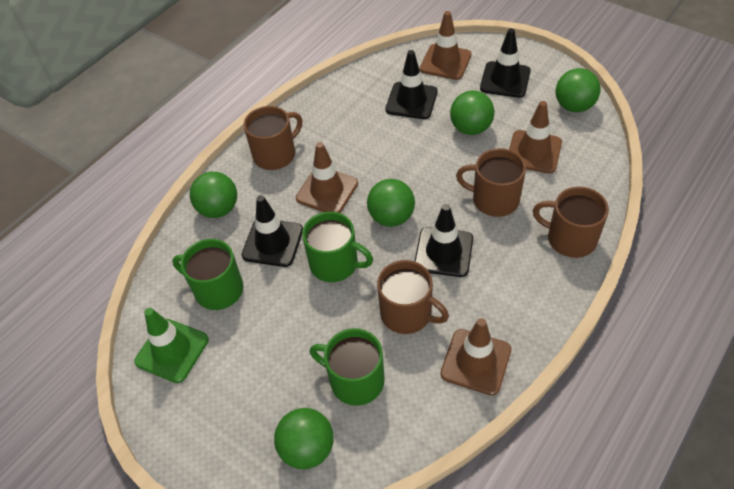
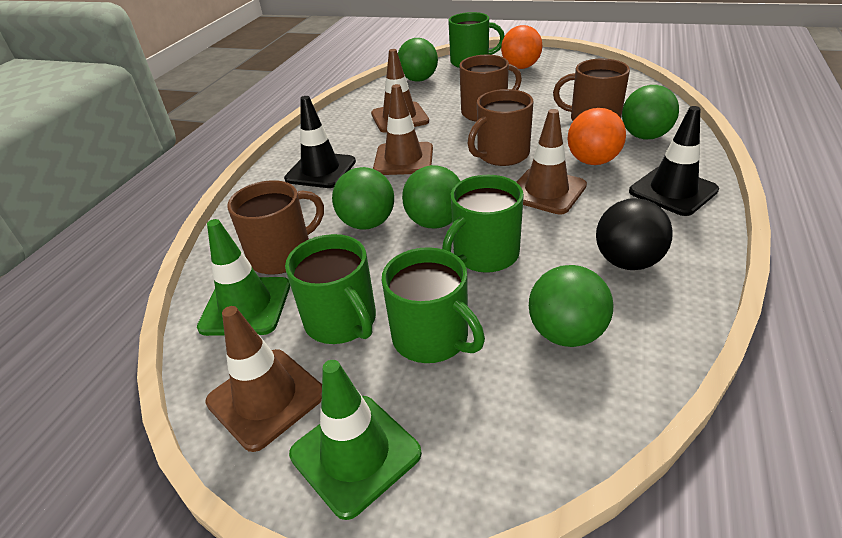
black ball: 0 -> 1
black traffic cone: 4 -> 2
green mug: 3 -> 4
green traffic cone: 1 -> 2
orange ball: 0 -> 2

